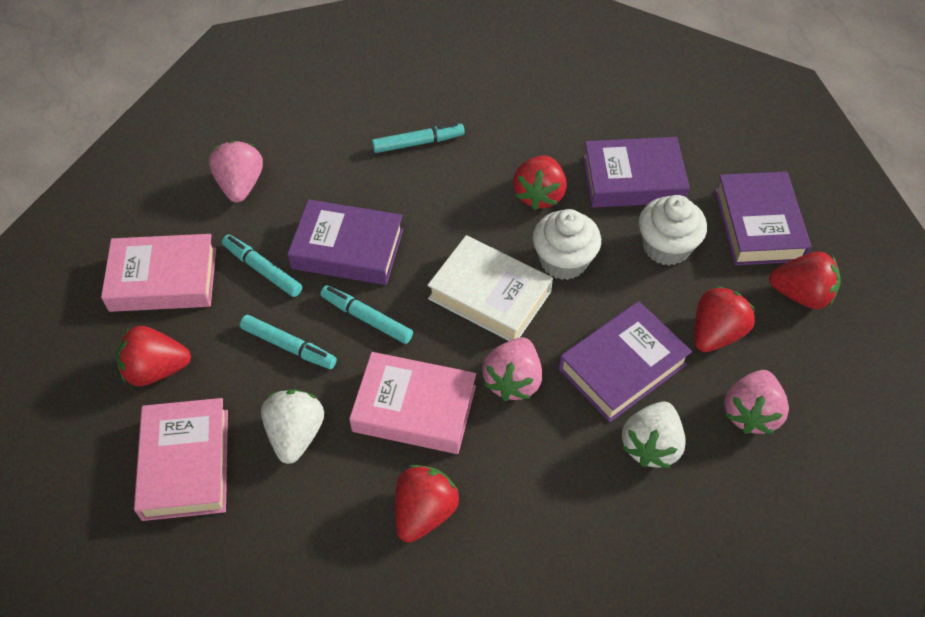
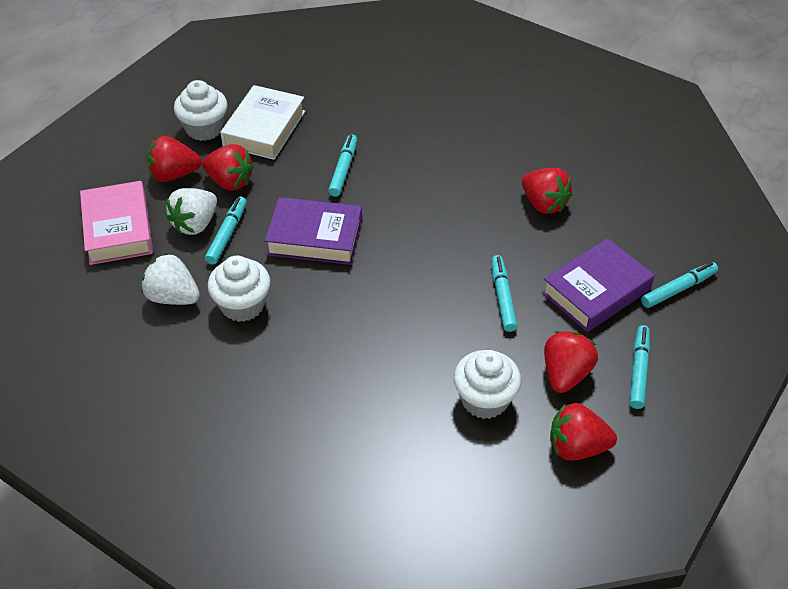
pink book: 3 -> 1
pink strawberry: 3 -> 0
purple book: 4 -> 2
turquoise marker: 4 -> 5
white cupcake: 2 -> 3

